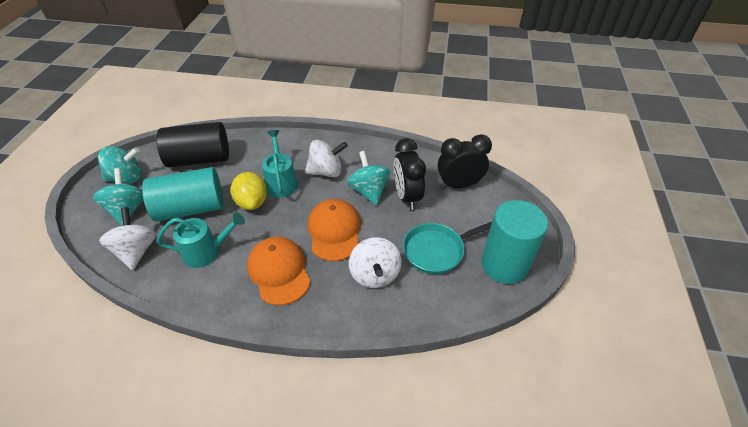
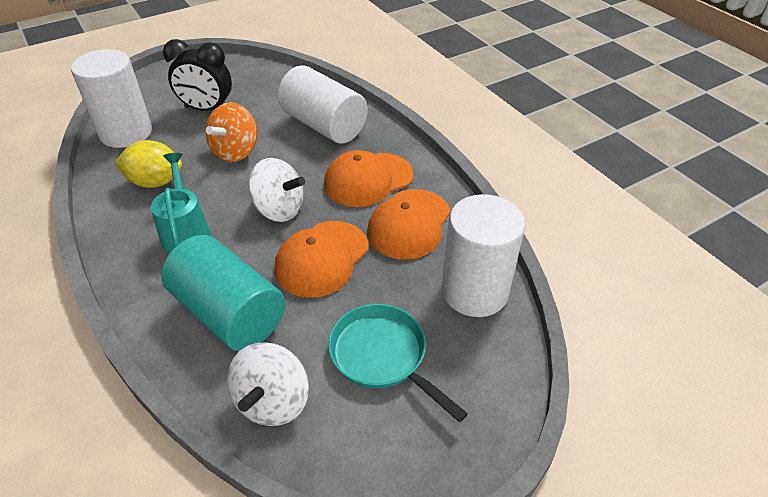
black clock: 2 -> 1
black cylinder: 1 -> 0
orange cap: 2 -> 3
orange spinning top: 0 -> 1
turquoise cylinder: 2 -> 1
turquoise spinning top: 3 -> 0
turquoise watering can: 2 -> 1
white cylinder: 0 -> 3
white spinning top: 3 -> 2

